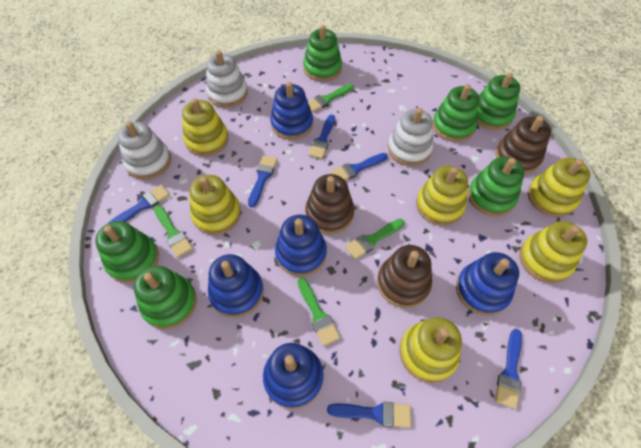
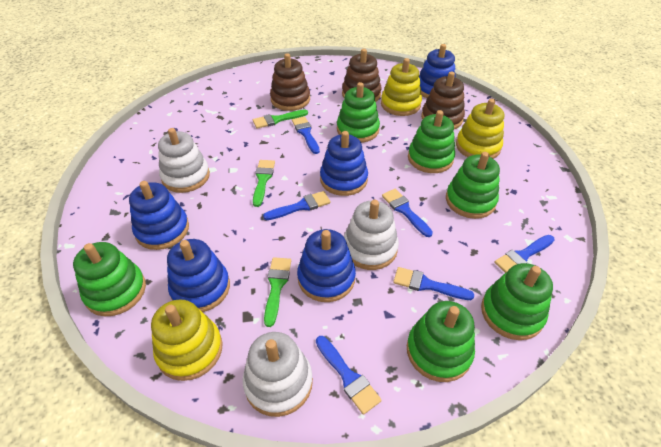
green brush: 4 -> 3
yellow stacking toy: 6 -> 3

